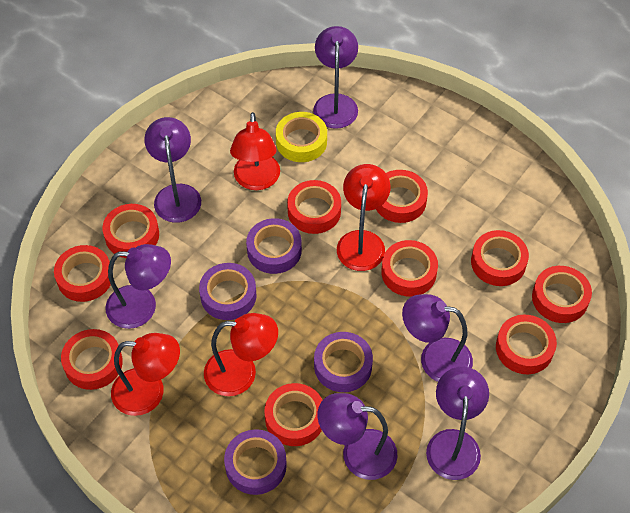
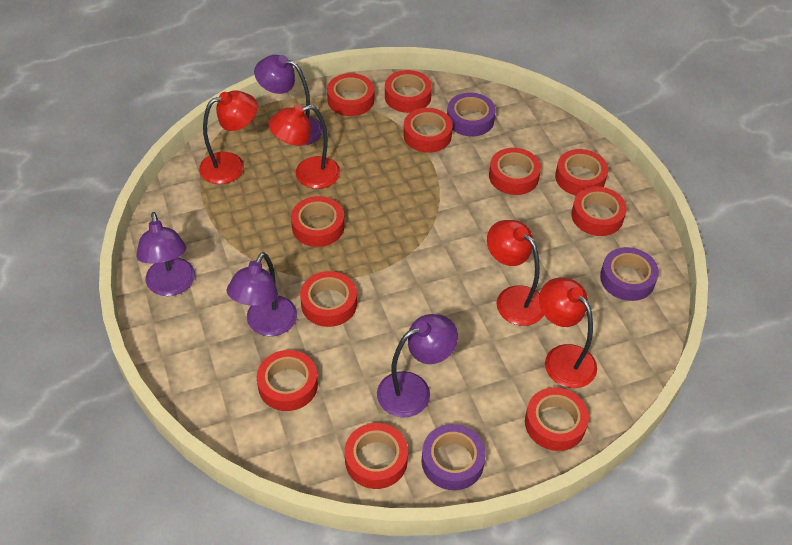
purple lamp: 6 -> 4
purple tape: 4 -> 3
red tape: 10 -> 11
yellow tape: 1 -> 0

